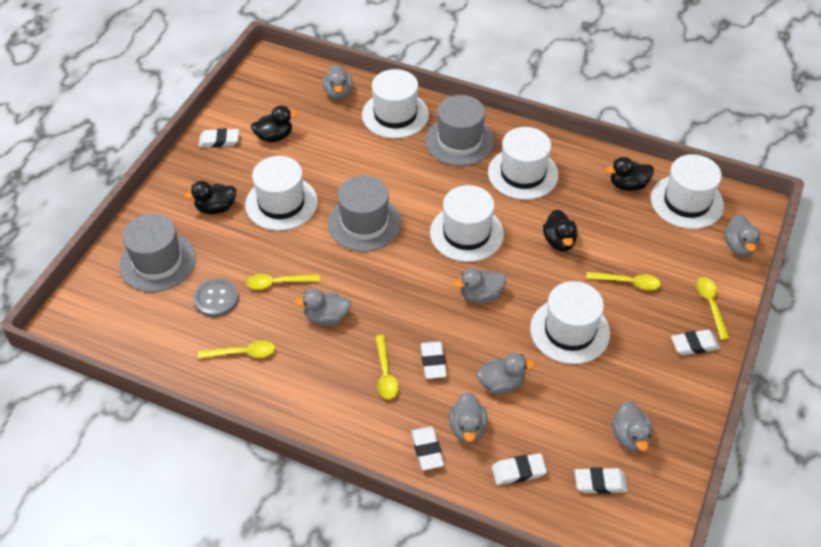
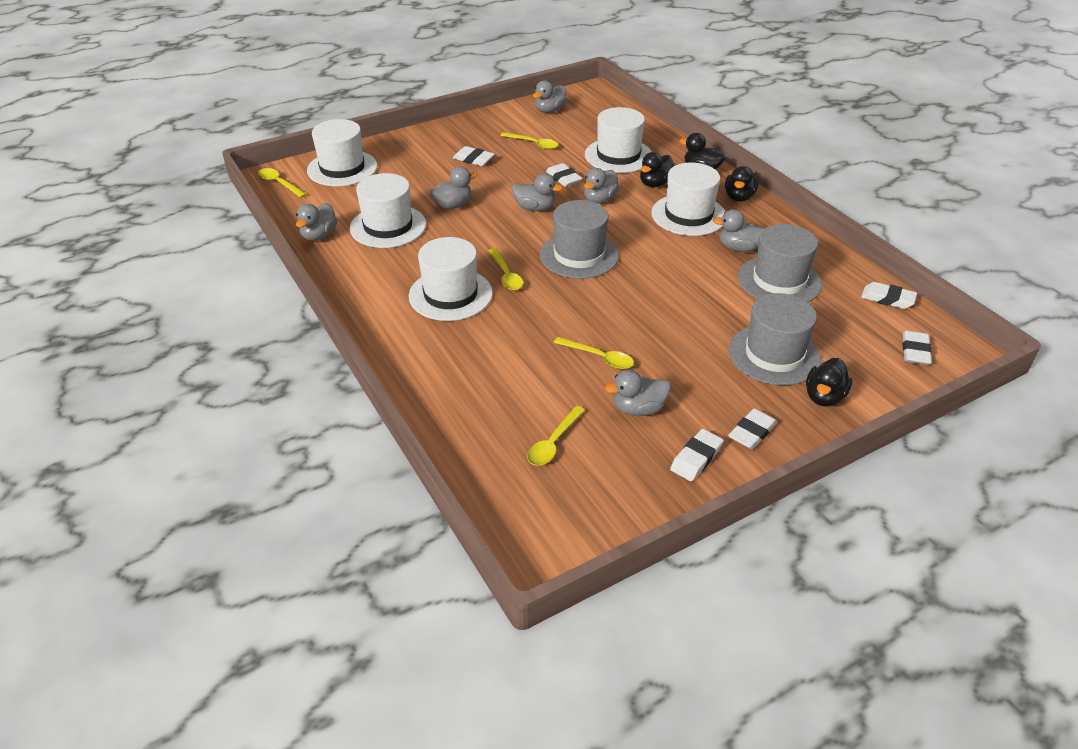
grey button: 1 -> 0
white hat: 6 -> 5

